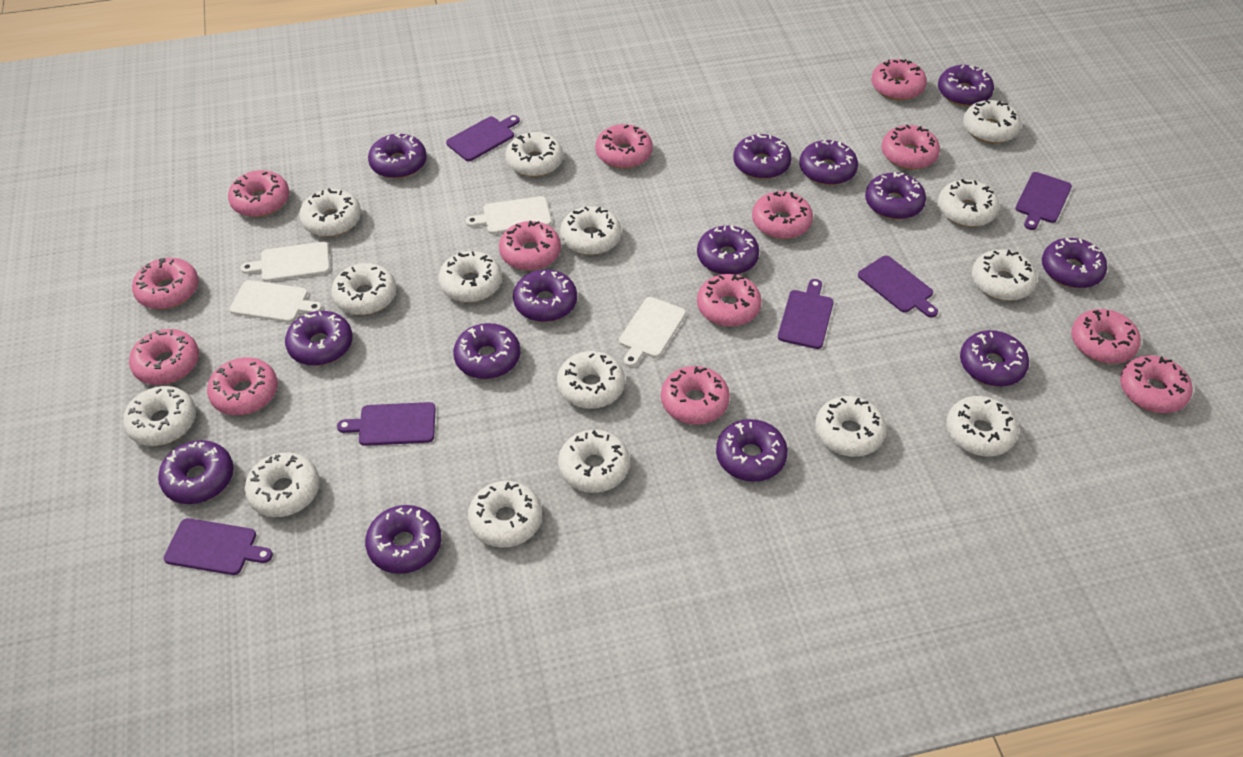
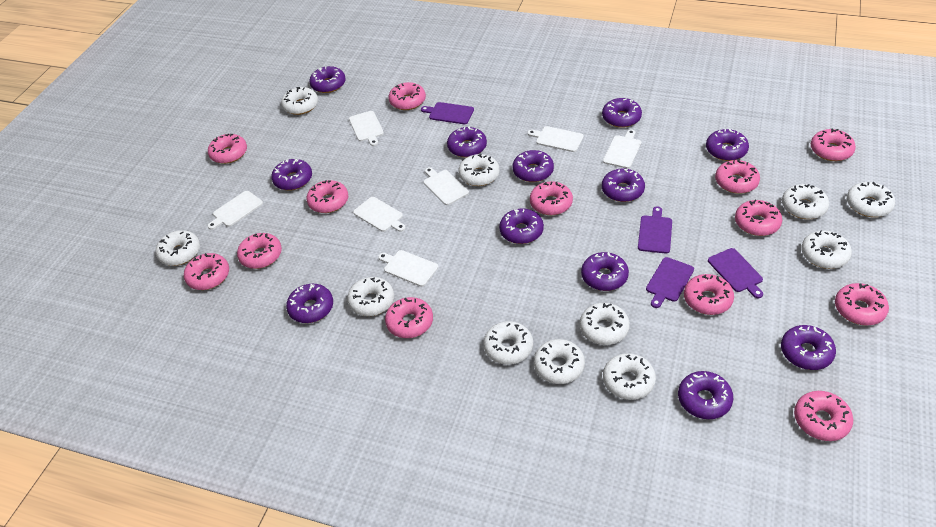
purple cutting board: 6 -> 4
purple donut: 14 -> 12
white cutting board: 4 -> 7
white donut: 15 -> 11

